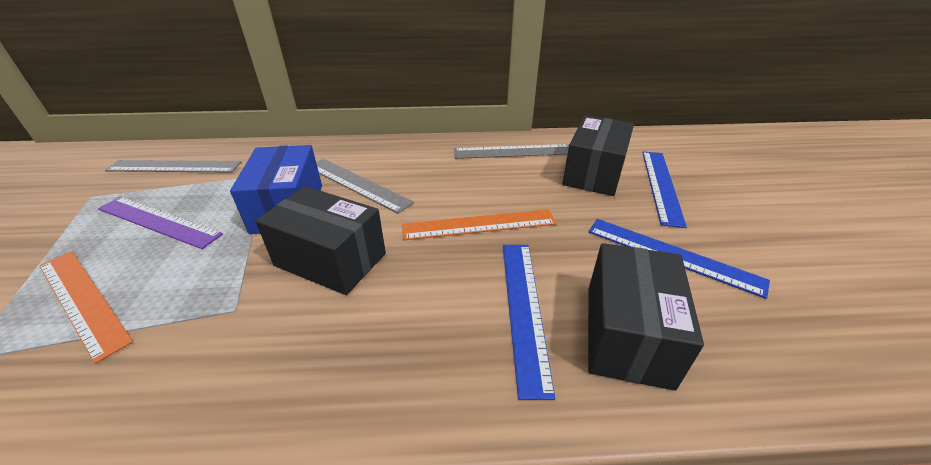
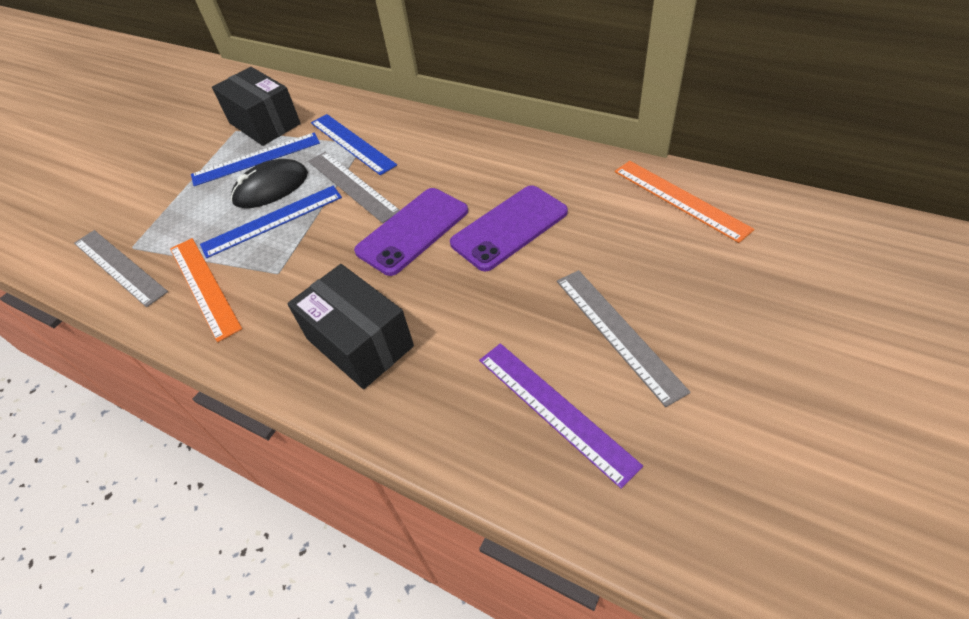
black box: 3 -> 2
black mouse: 0 -> 1
blue box: 1 -> 0
purple phone: 0 -> 2

